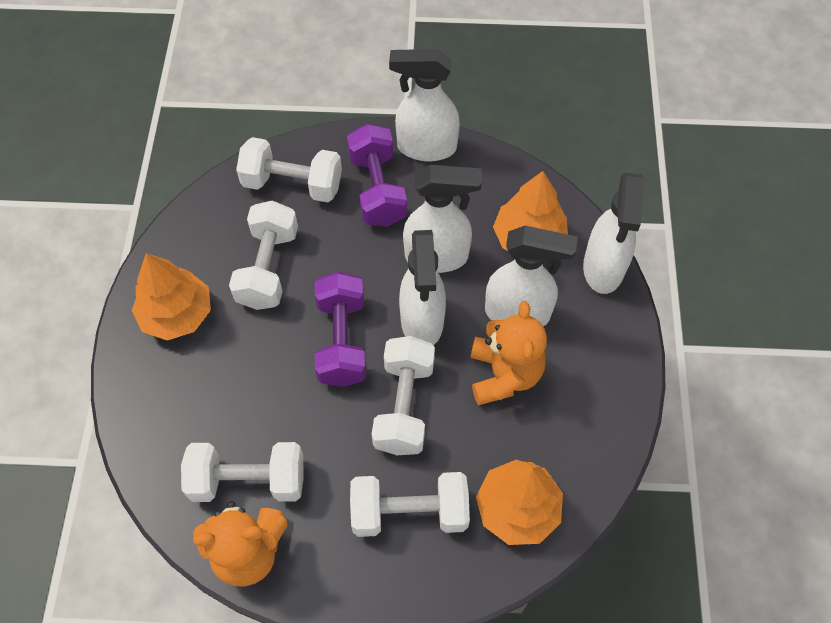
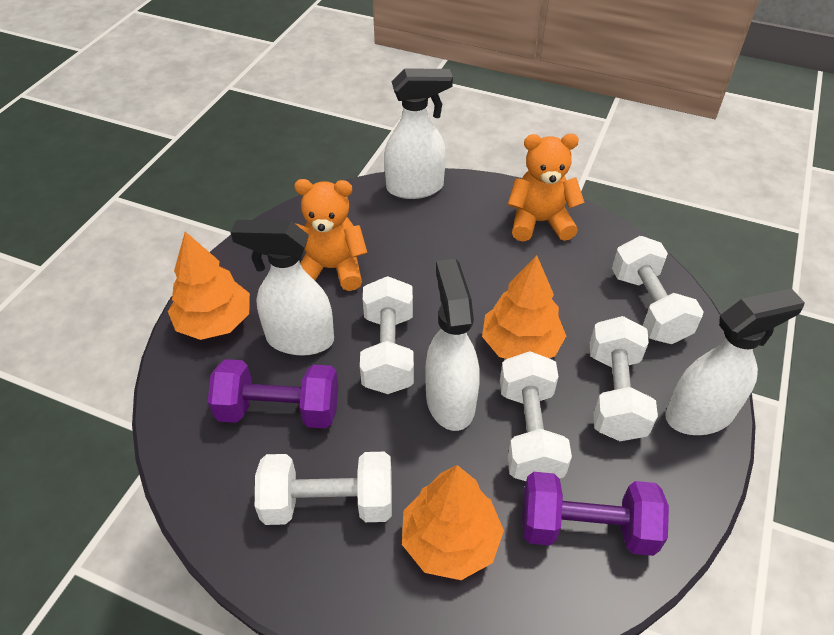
white spray bottle: 5 -> 4

